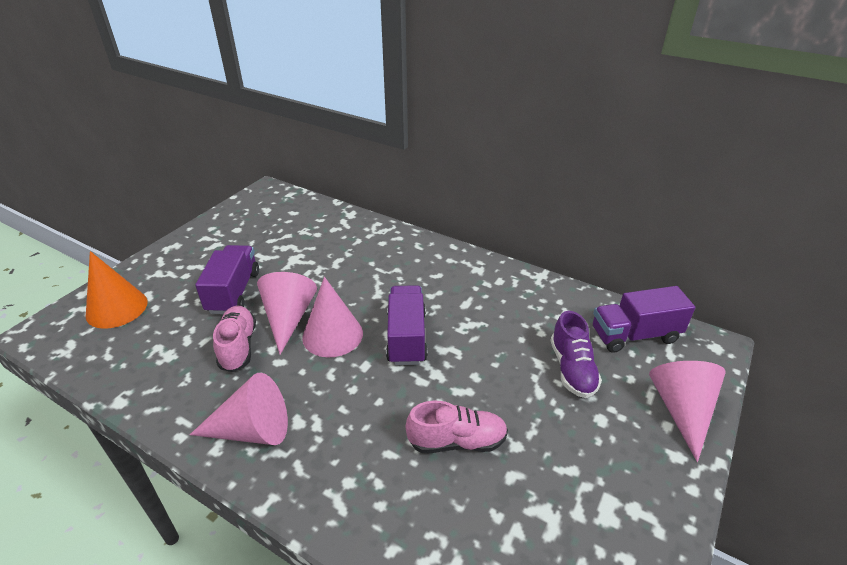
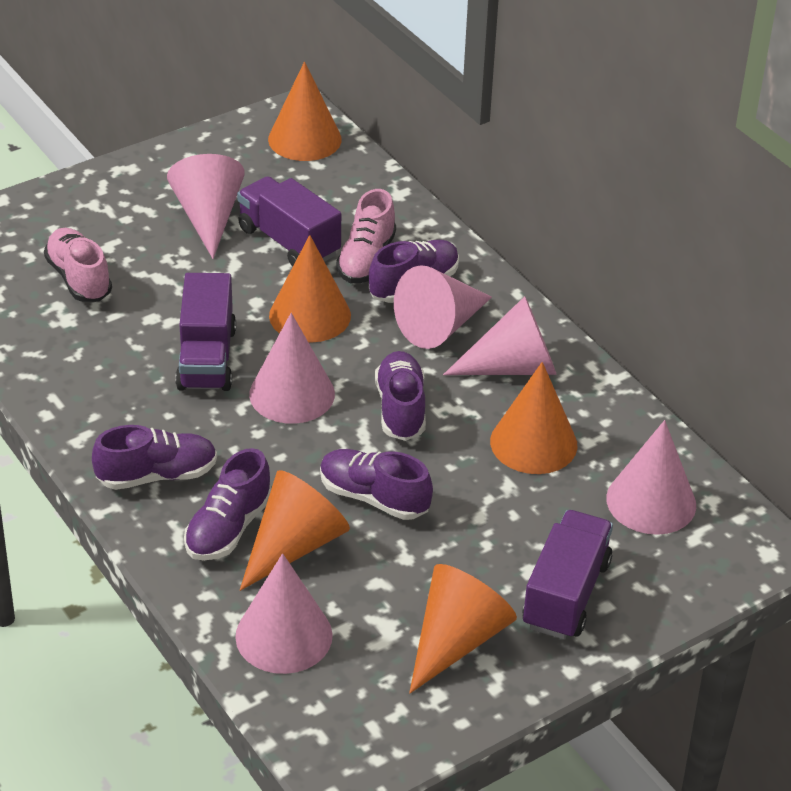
orange cone: 1 -> 5
pink cone: 4 -> 6
purple shoe: 1 -> 5

